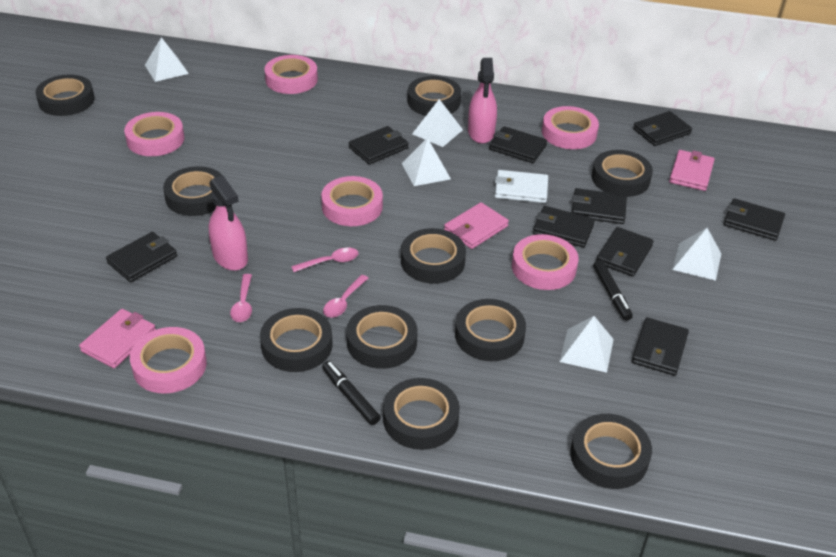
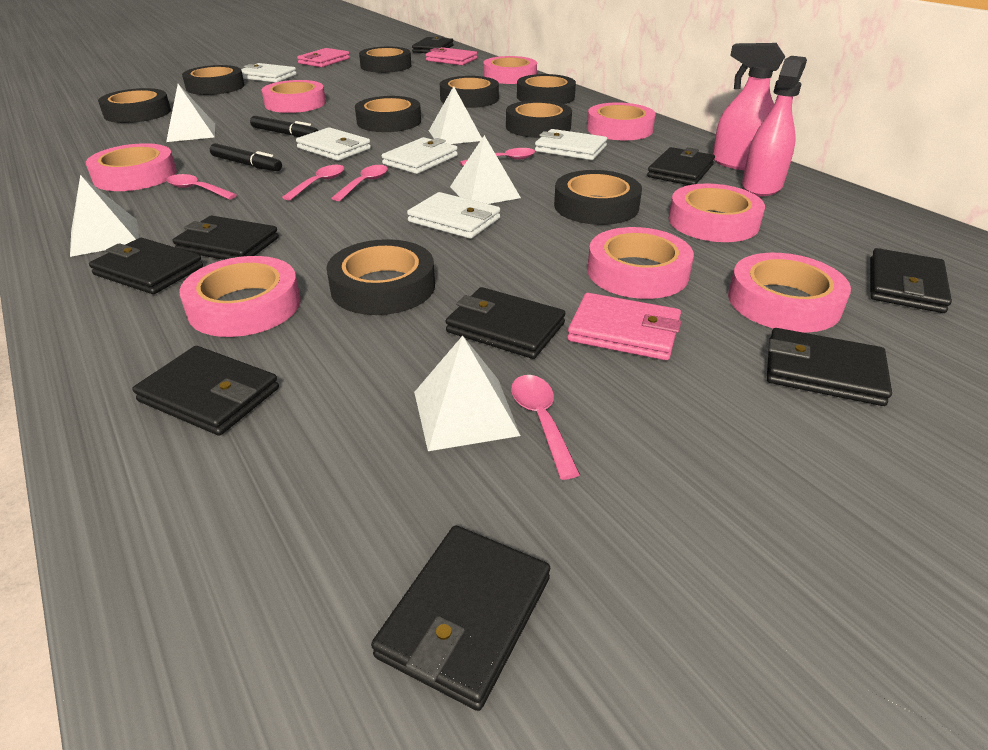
black tape: 10 -> 9
pink spoon: 3 -> 5
pink tape: 6 -> 8
white wallet: 1 -> 5

